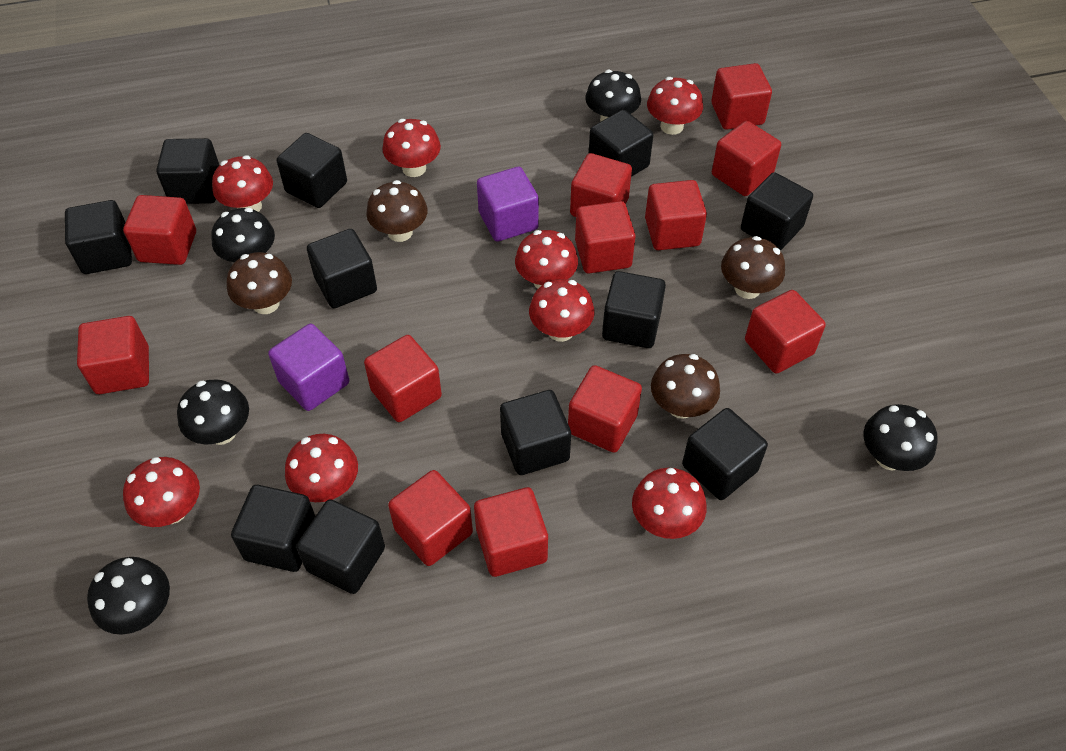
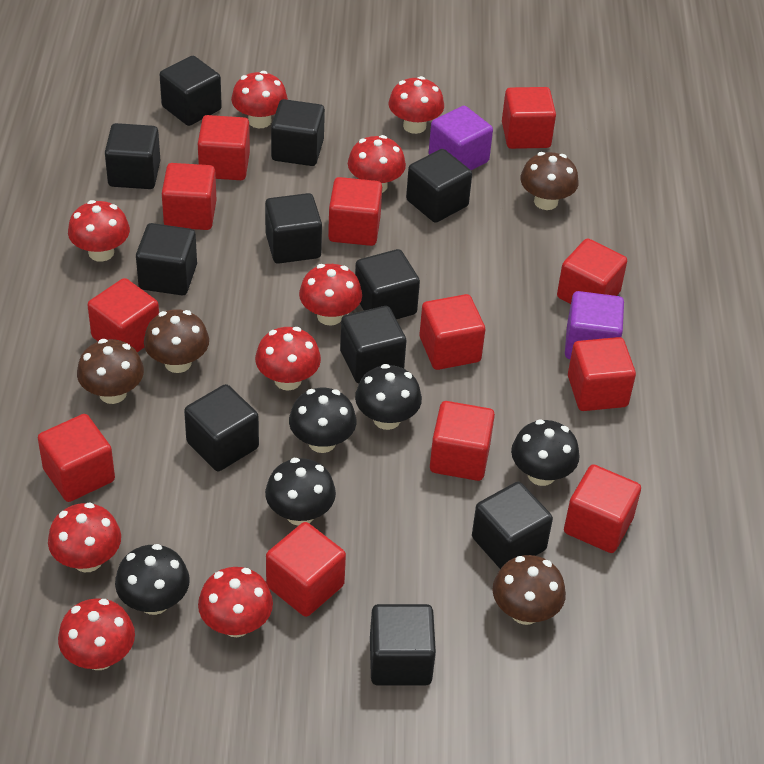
red mushroom: 8 -> 9

